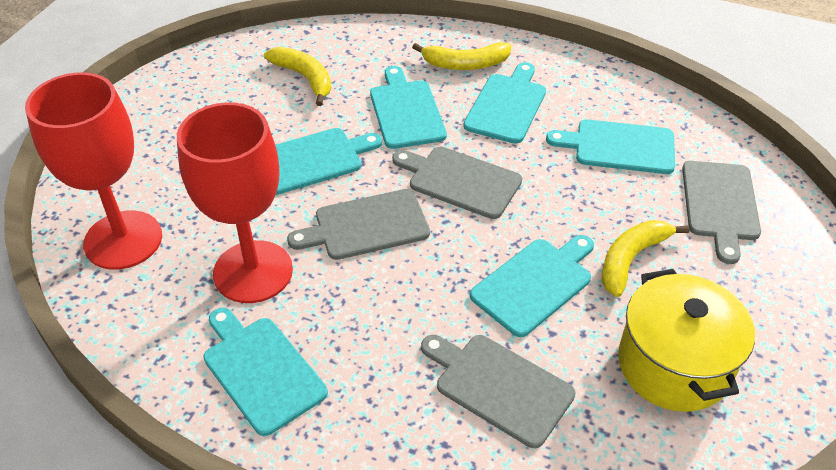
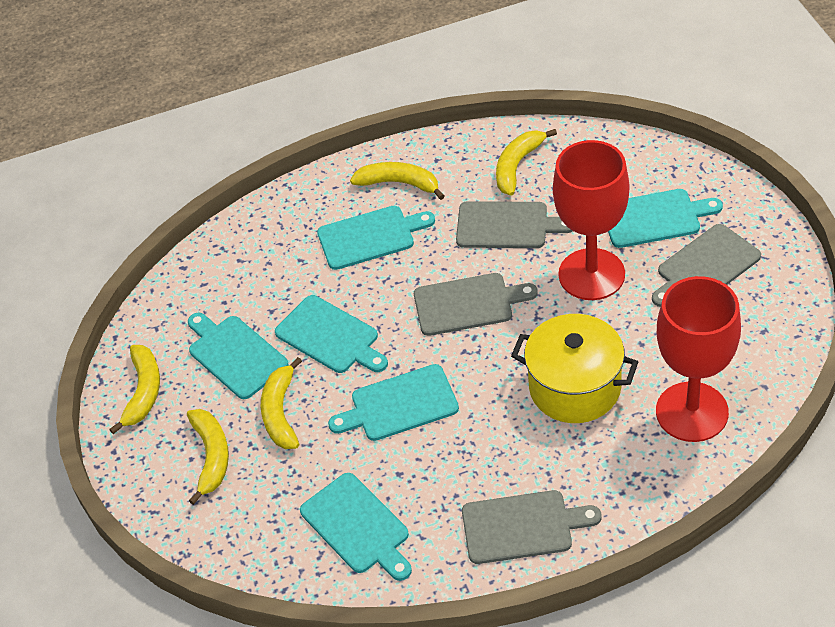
yellow banana: 3 -> 5

